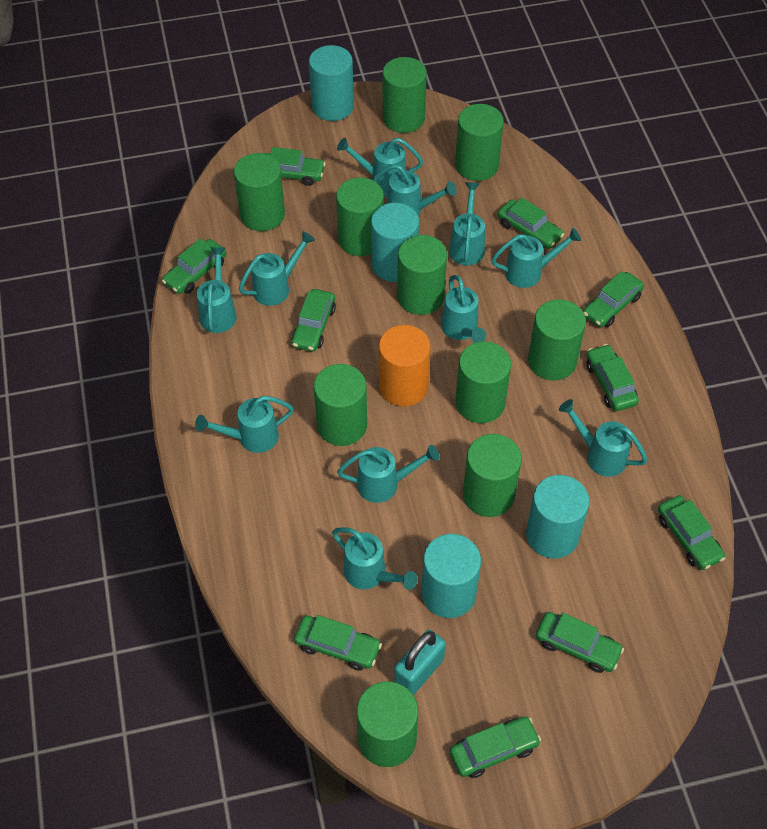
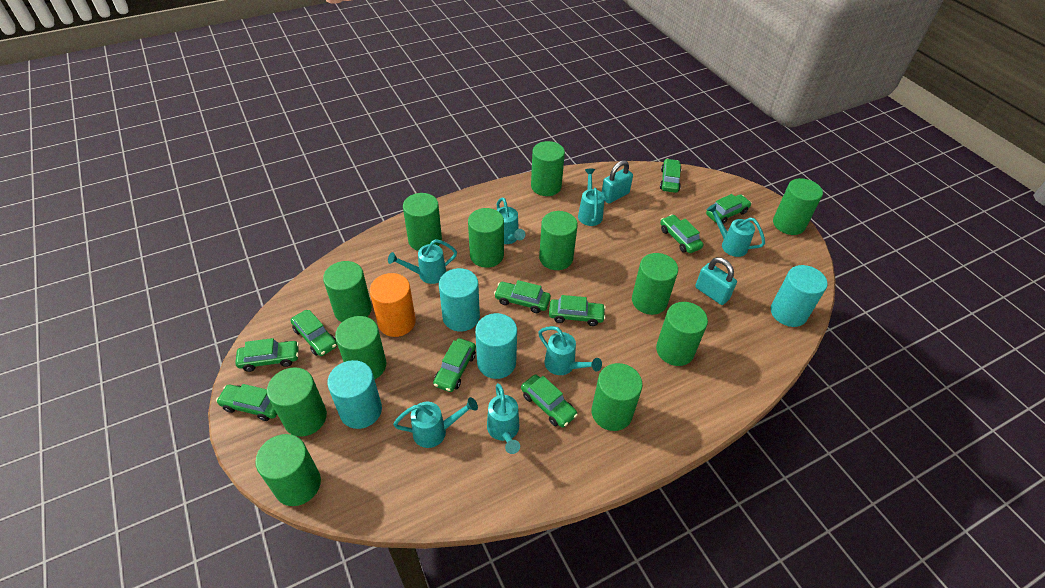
green cylinder: 10 -> 12
turquoise padlock: 1 -> 2
turquoise watering can: 11 -> 7

